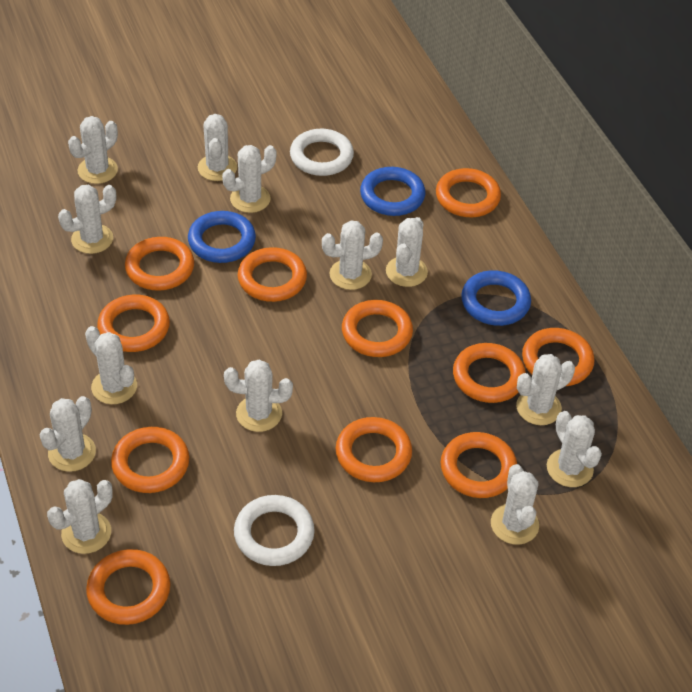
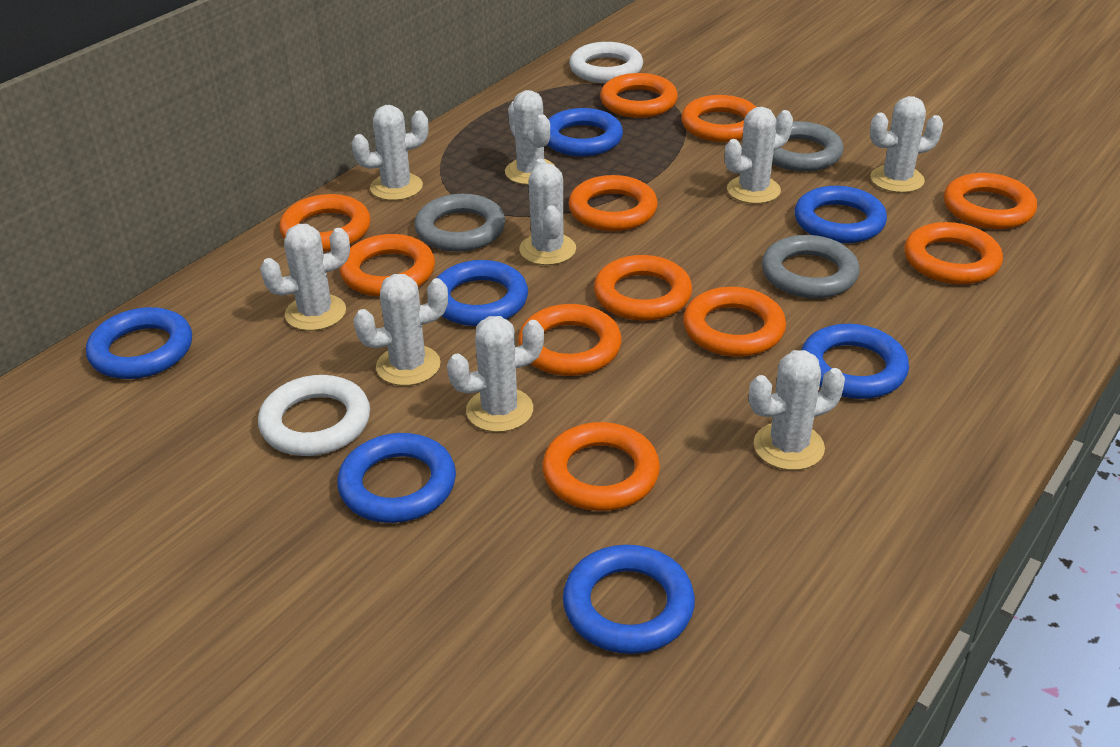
blue ring: 3 -> 7
grey ring: 0 -> 3
white cactus: 13 -> 9

